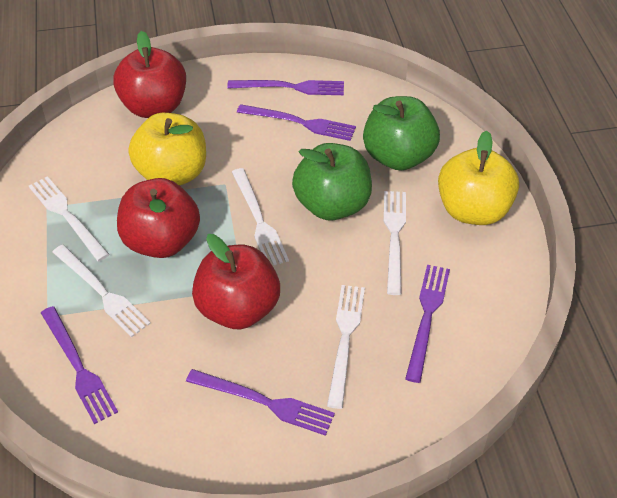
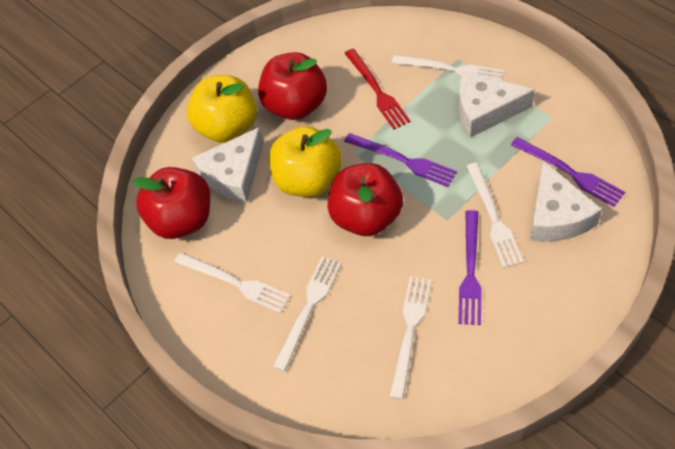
green apple: 2 -> 0
purple fork: 5 -> 3
red fork: 0 -> 1
white cheese: 0 -> 3

